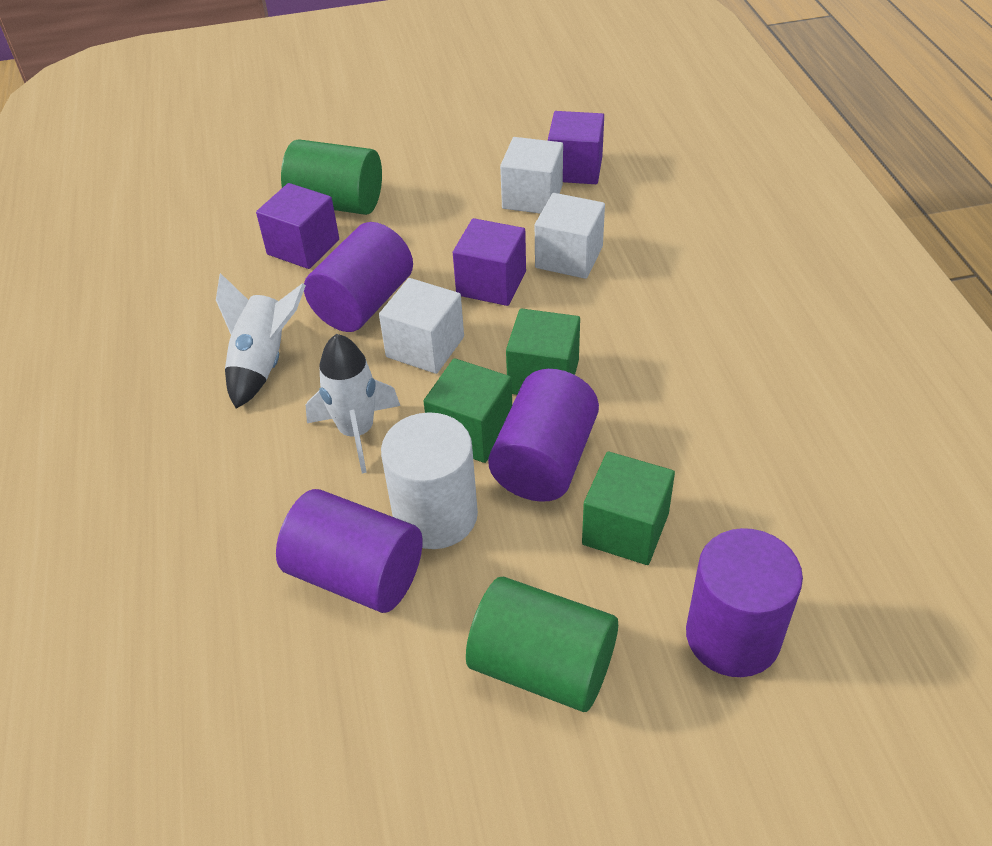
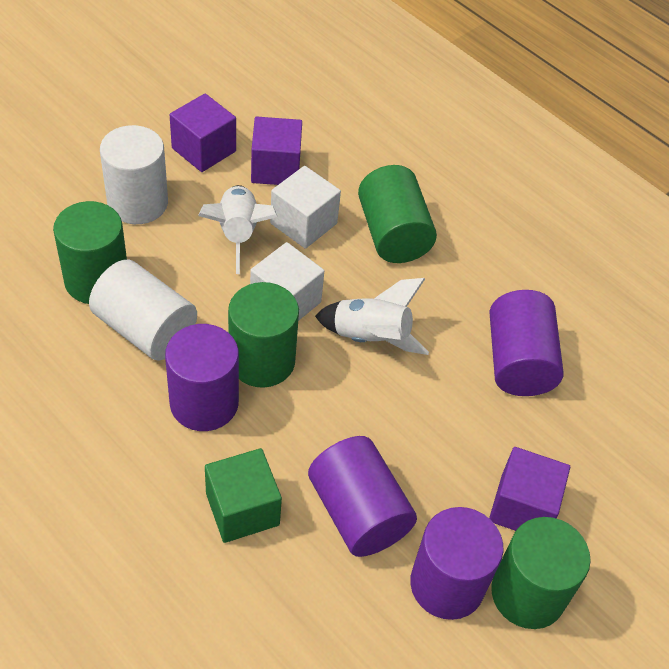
green cube: 3 -> 1
green cylinder: 2 -> 4
white cube: 3 -> 2
white cylinder: 1 -> 2

